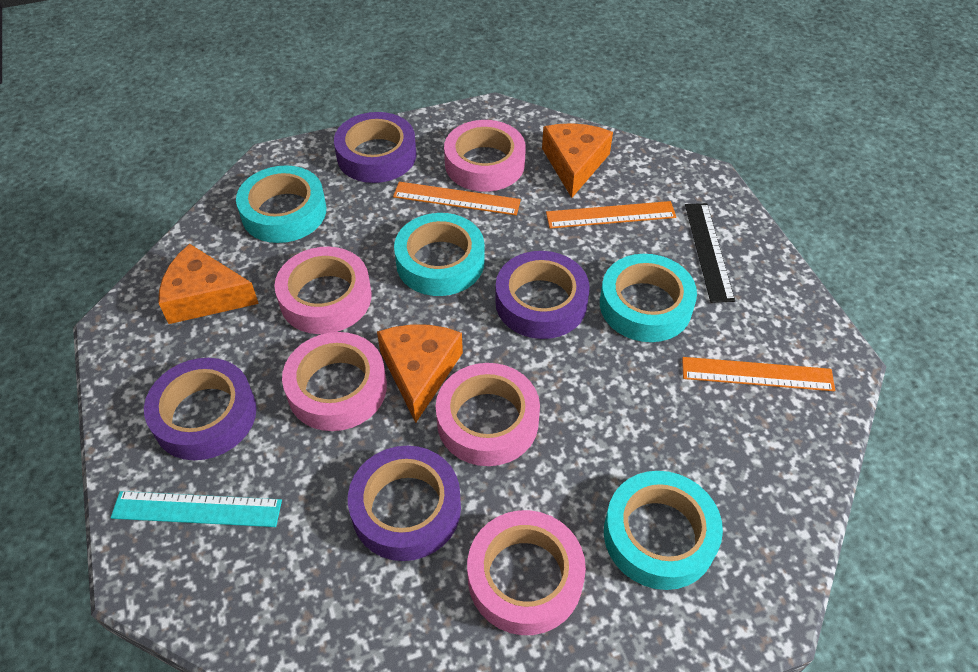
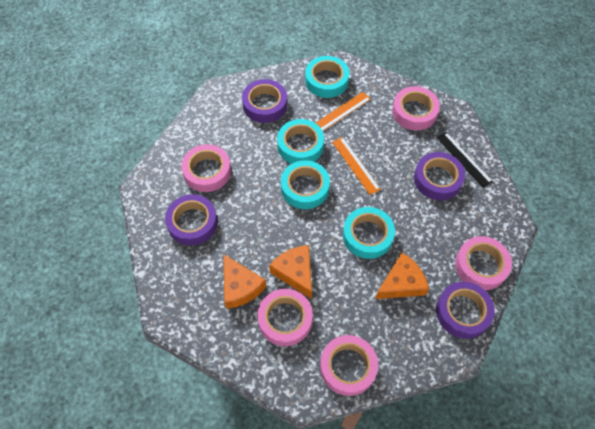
orange ruler: 3 -> 2
turquoise ruler: 1 -> 0

